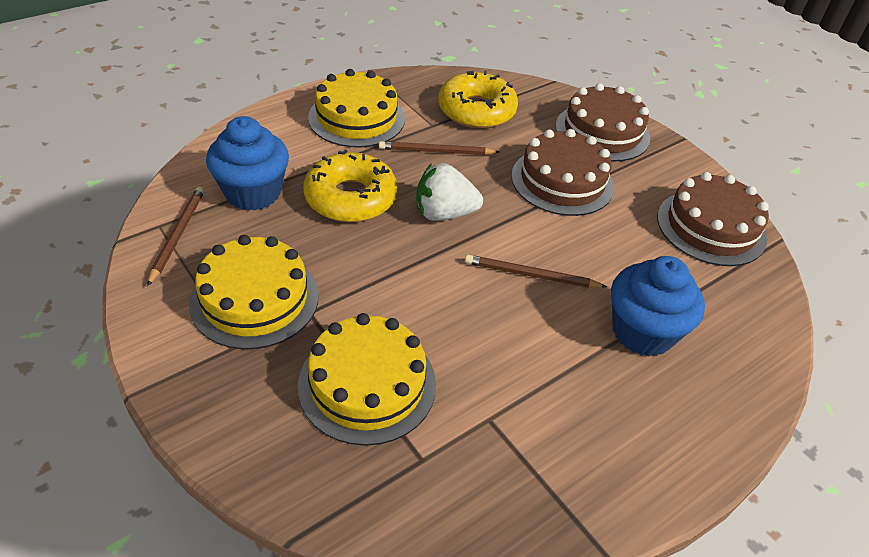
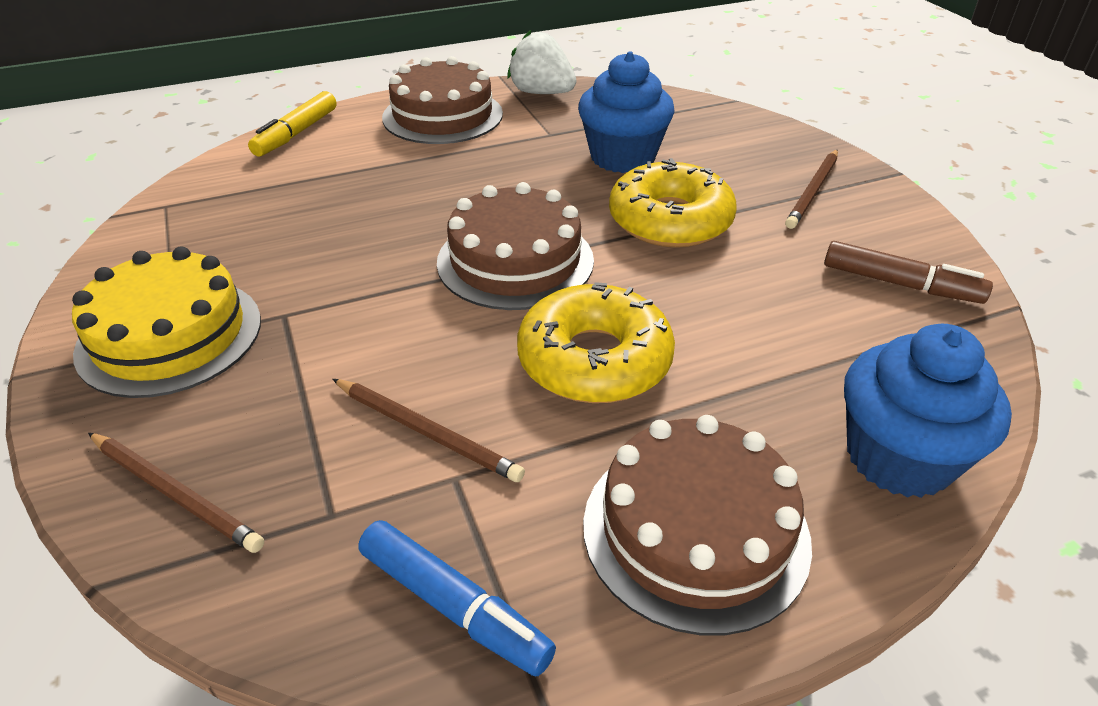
blue marker: 0 -> 1
brown marker: 0 -> 1
yellow cake: 3 -> 1
yellow marker: 0 -> 1

